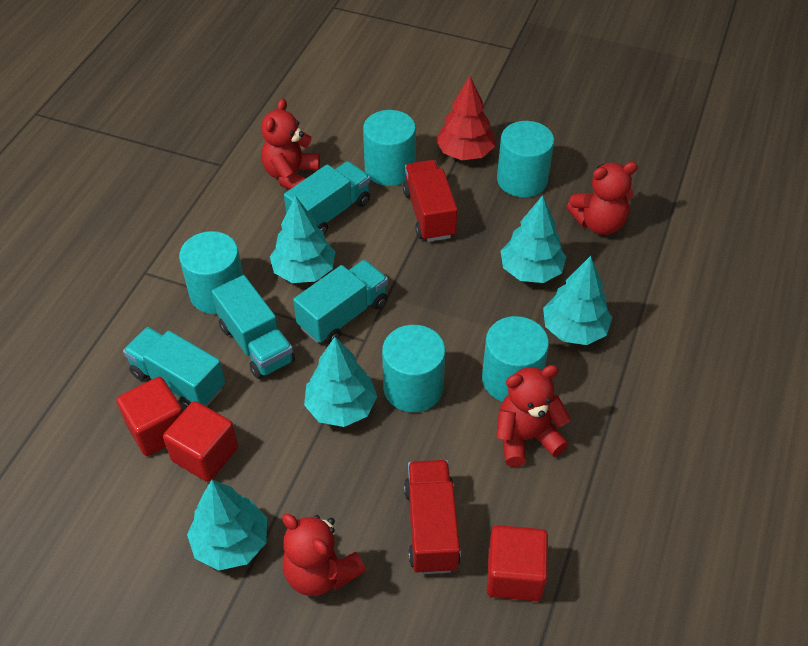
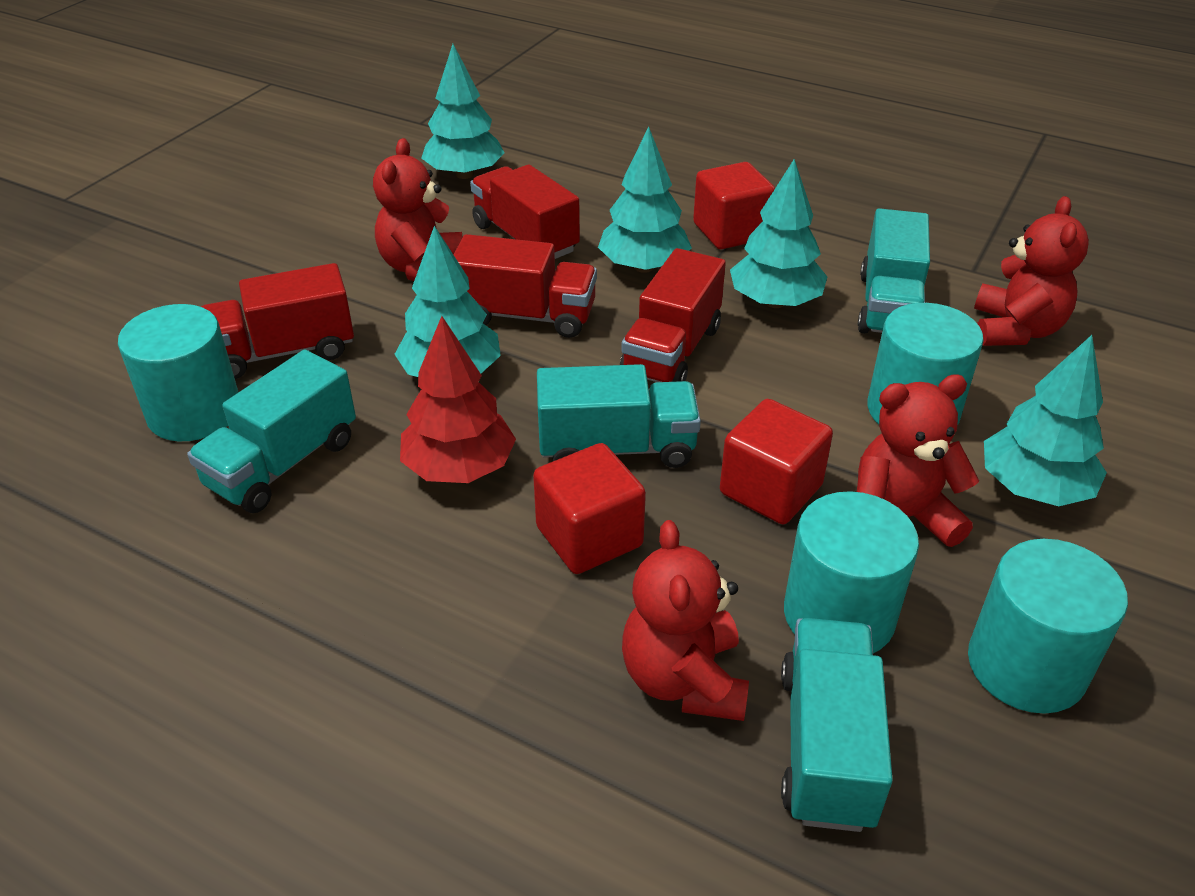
red truck: 2 -> 4
turquoise cylinder: 5 -> 4

